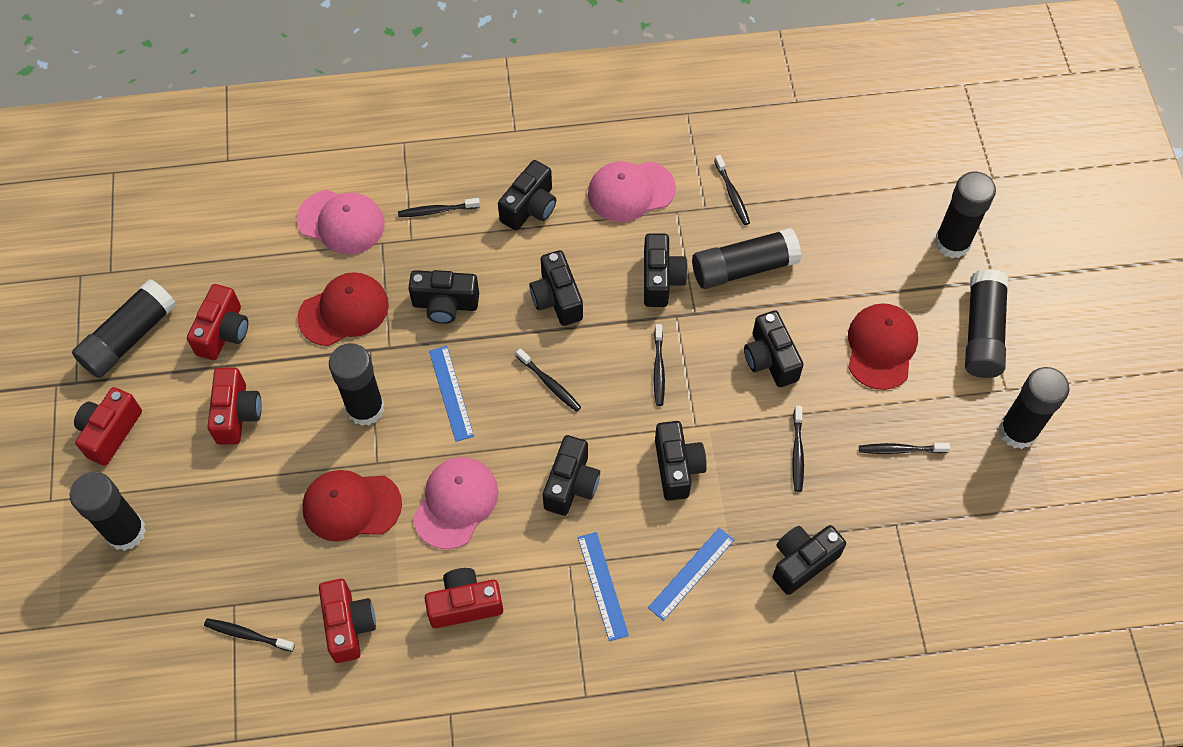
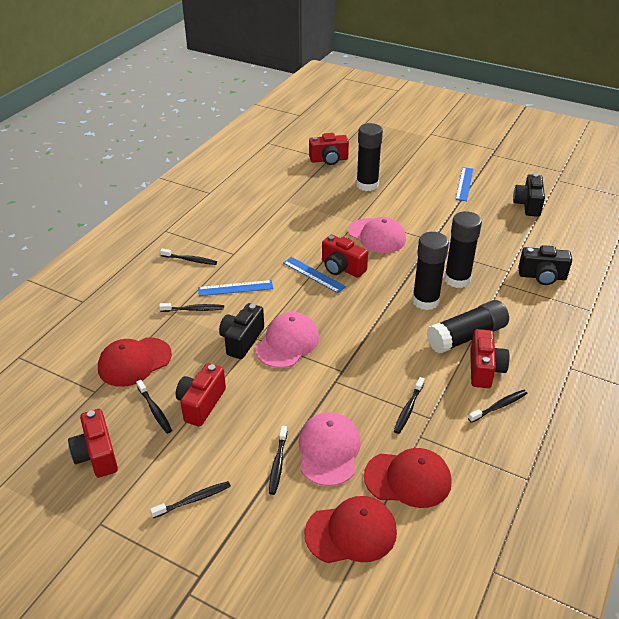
black camera: 8 -> 3
black glue stick: 7 -> 4

